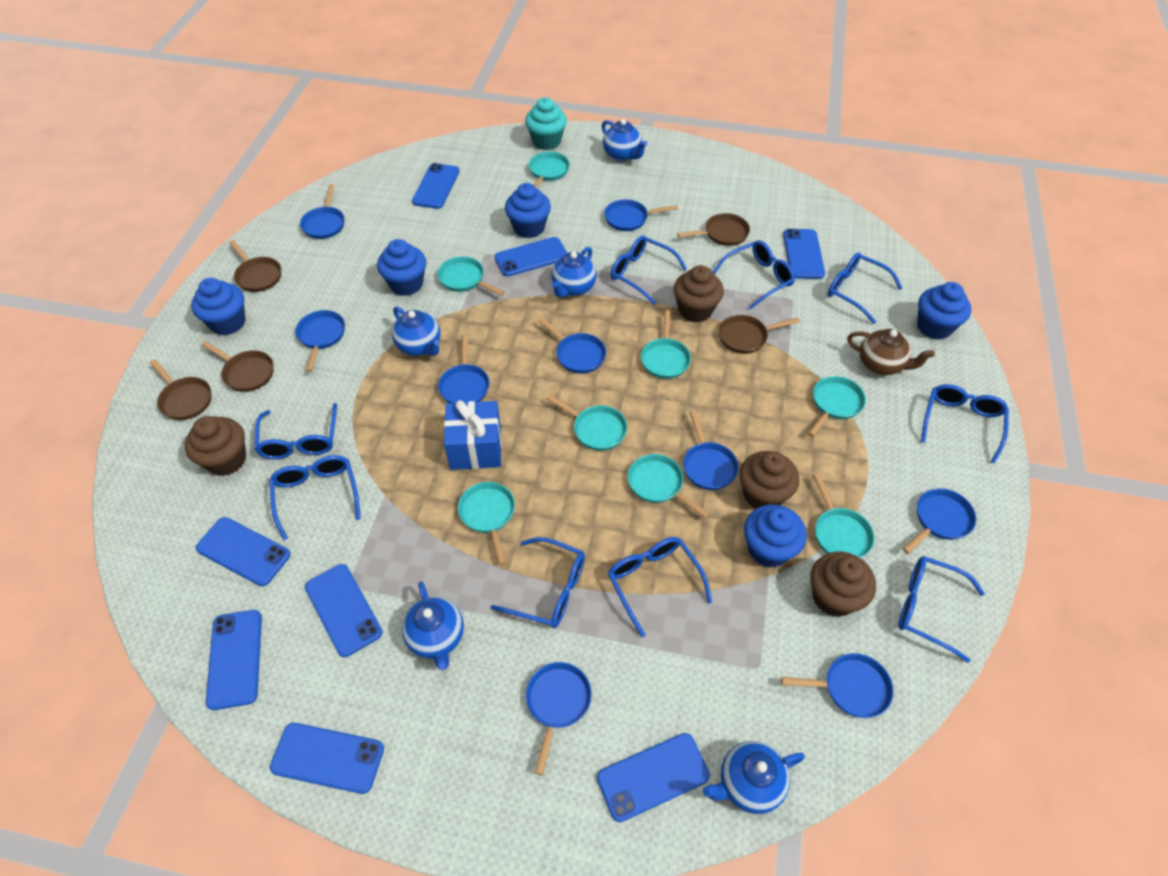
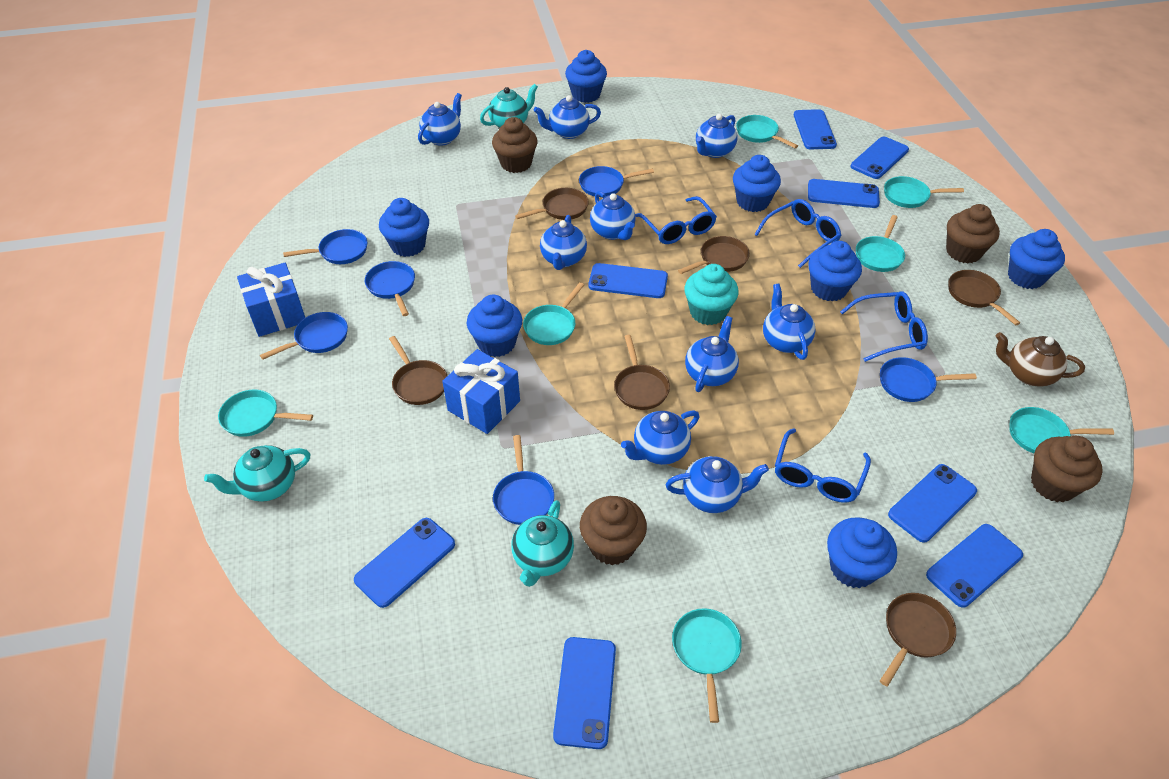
blue cupcake: 5 -> 7
blue gift: 1 -> 2
blue glasses: 9 -> 4
blue pan: 9 -> 6
blue teapot: 5 -> 9
brown pan: 5 -> 6
turquoise pan: 8 -> 7
turquoise teapot: 0 -> 3

